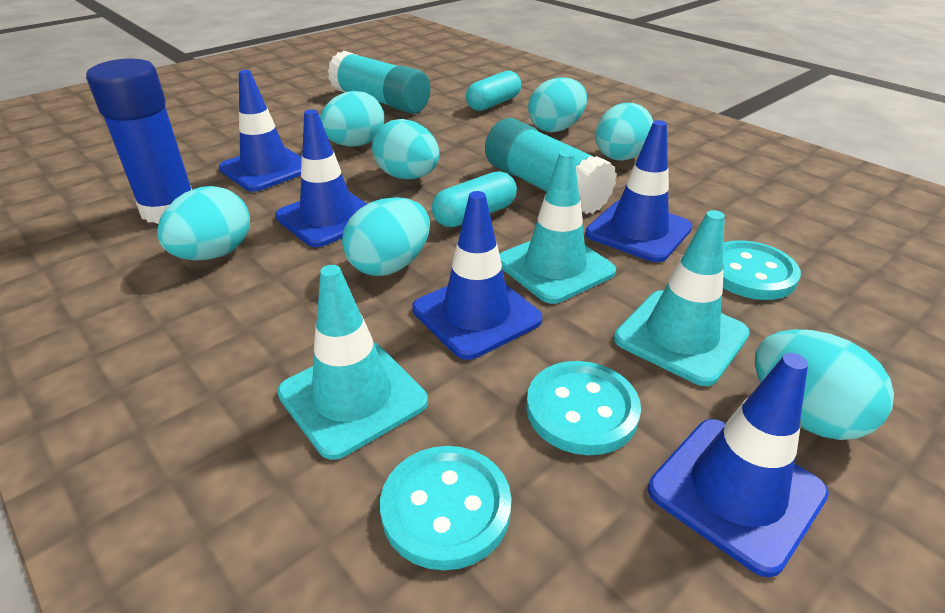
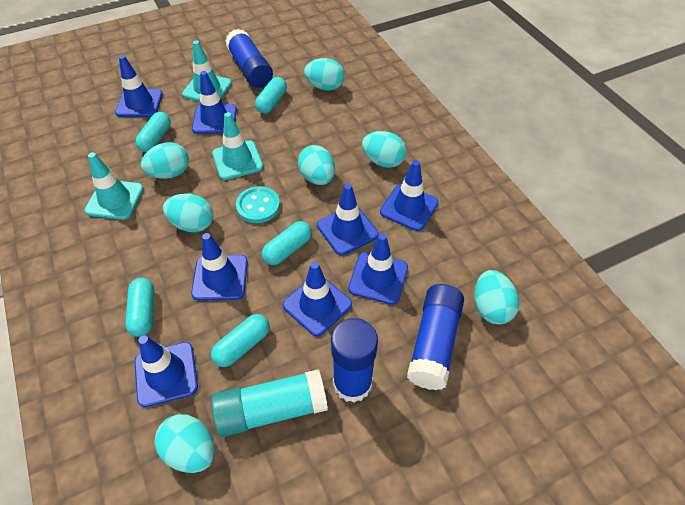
blue glue stick: 1 -> 3
blue traffic cone: 5 -> 8
turquoise button: 3 -> 1
turquoise capsule: 2 -> 5
turquoise glue stick: 2 -> 1

